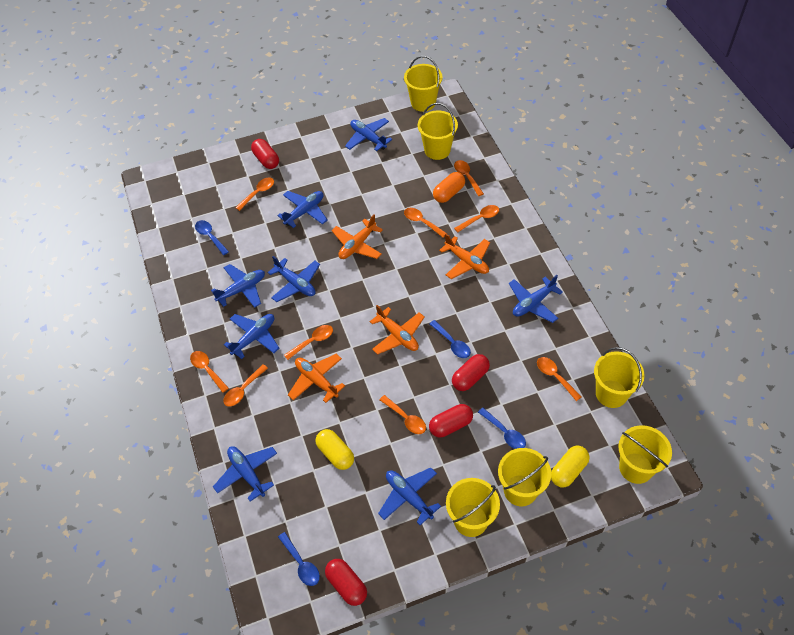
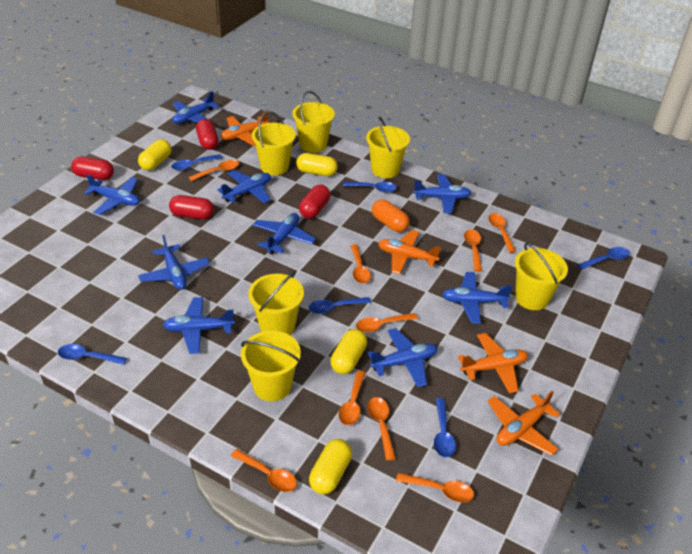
blue plane: 8 -> 9
blue spoon: 4 -> 6
yellow capsule: 2 -> 4

